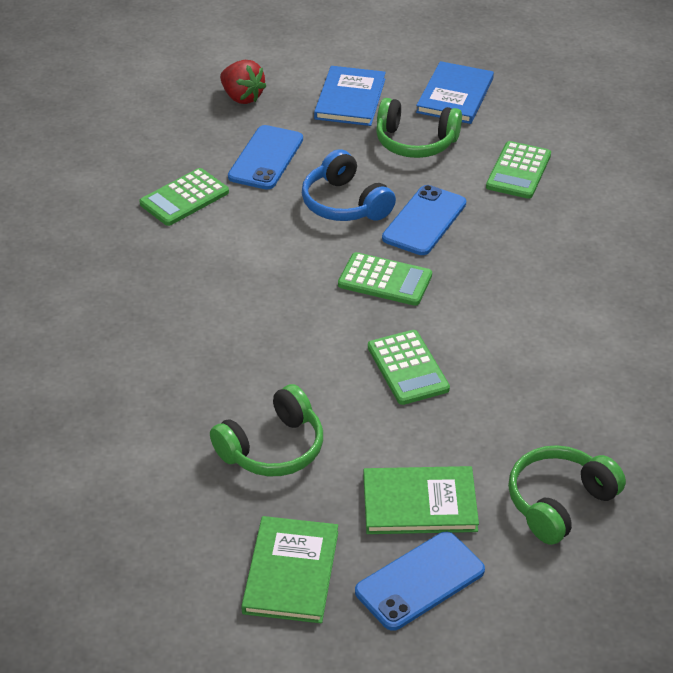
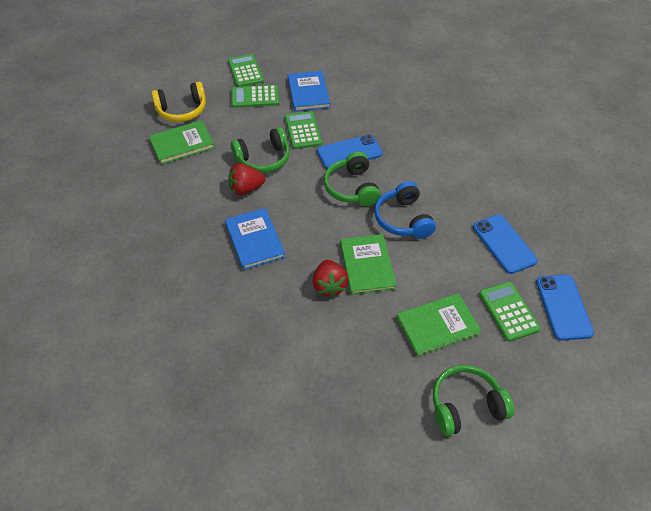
green book: 2 -> 3
red strawberry: 1 -> 2
yellow headphones: 0 -> 1

